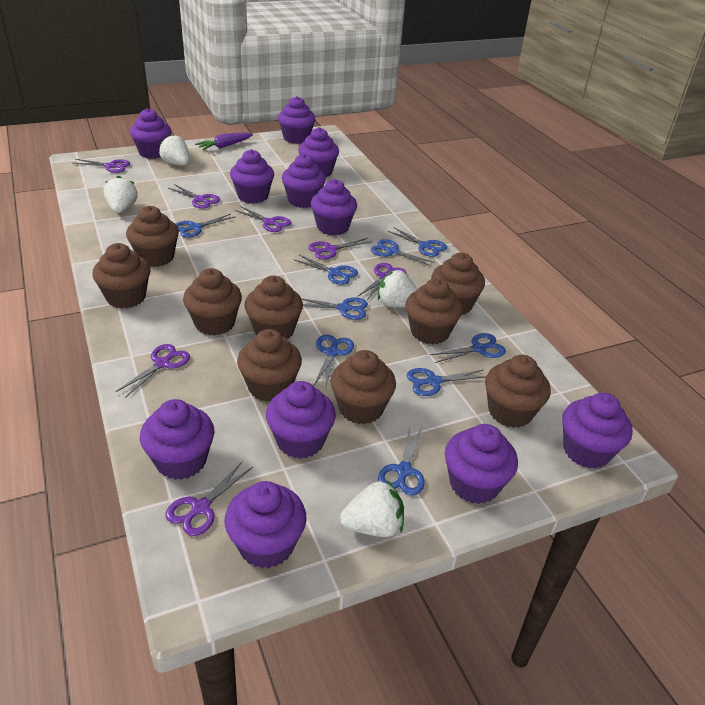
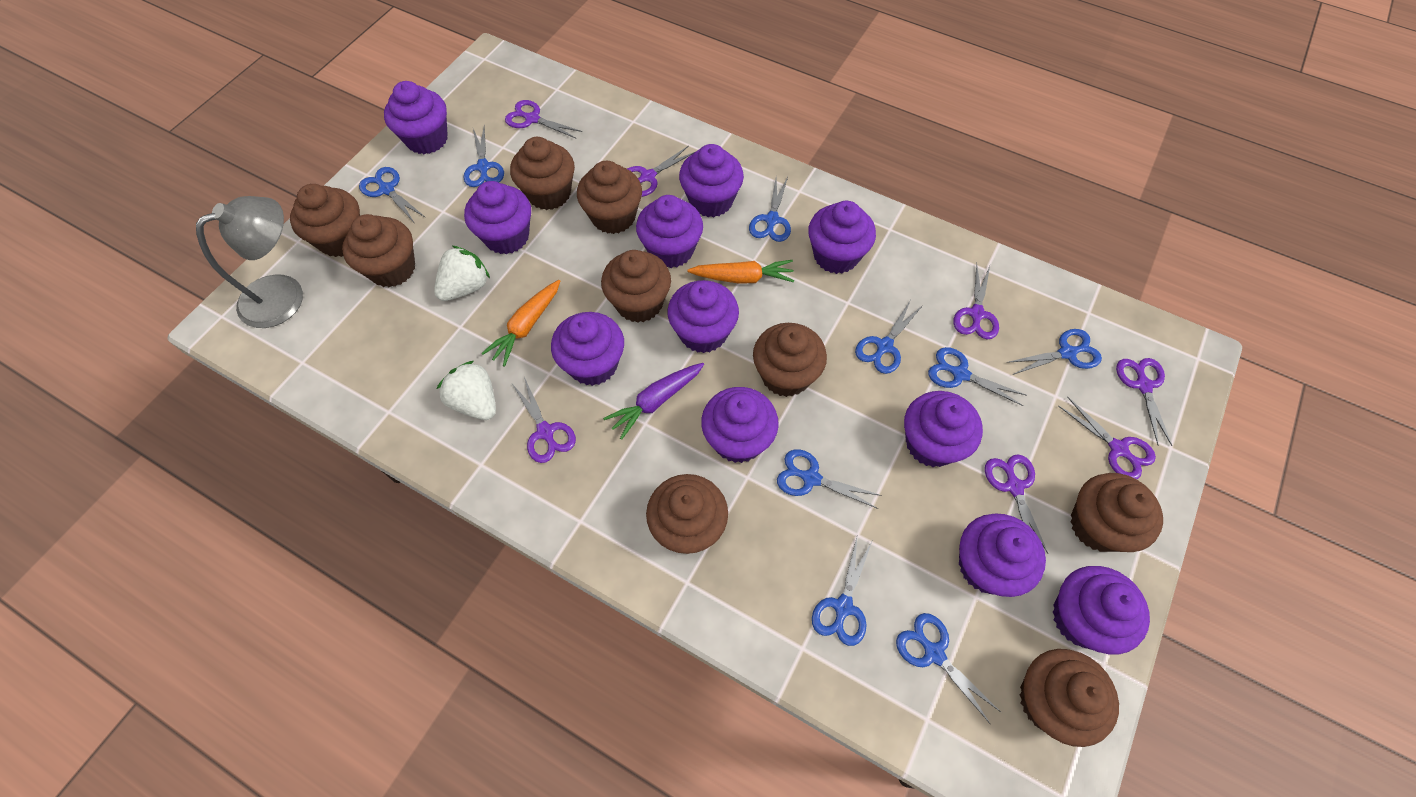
grey lamp: 0 -> 1
orange carrot: 0 -> 2
white strawberry: 4 -> 2

